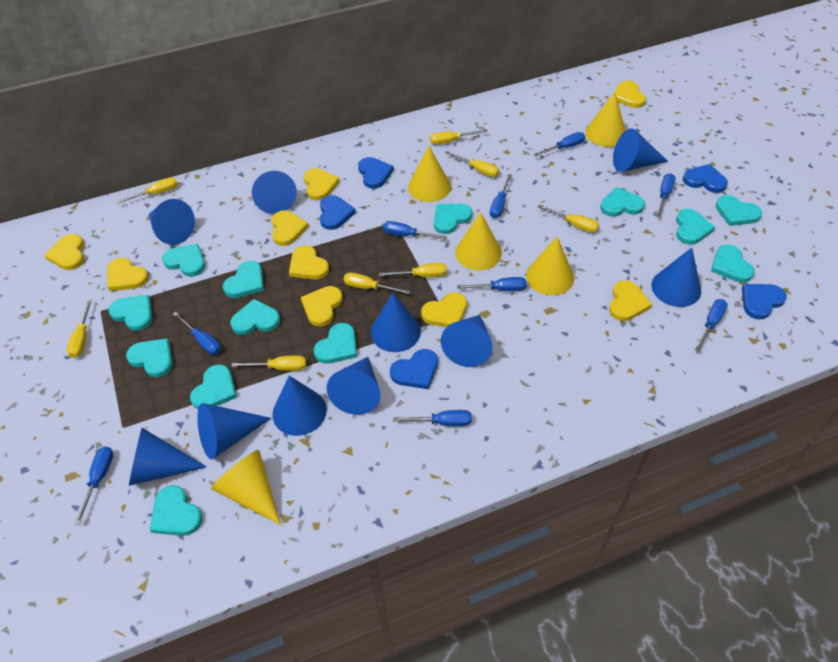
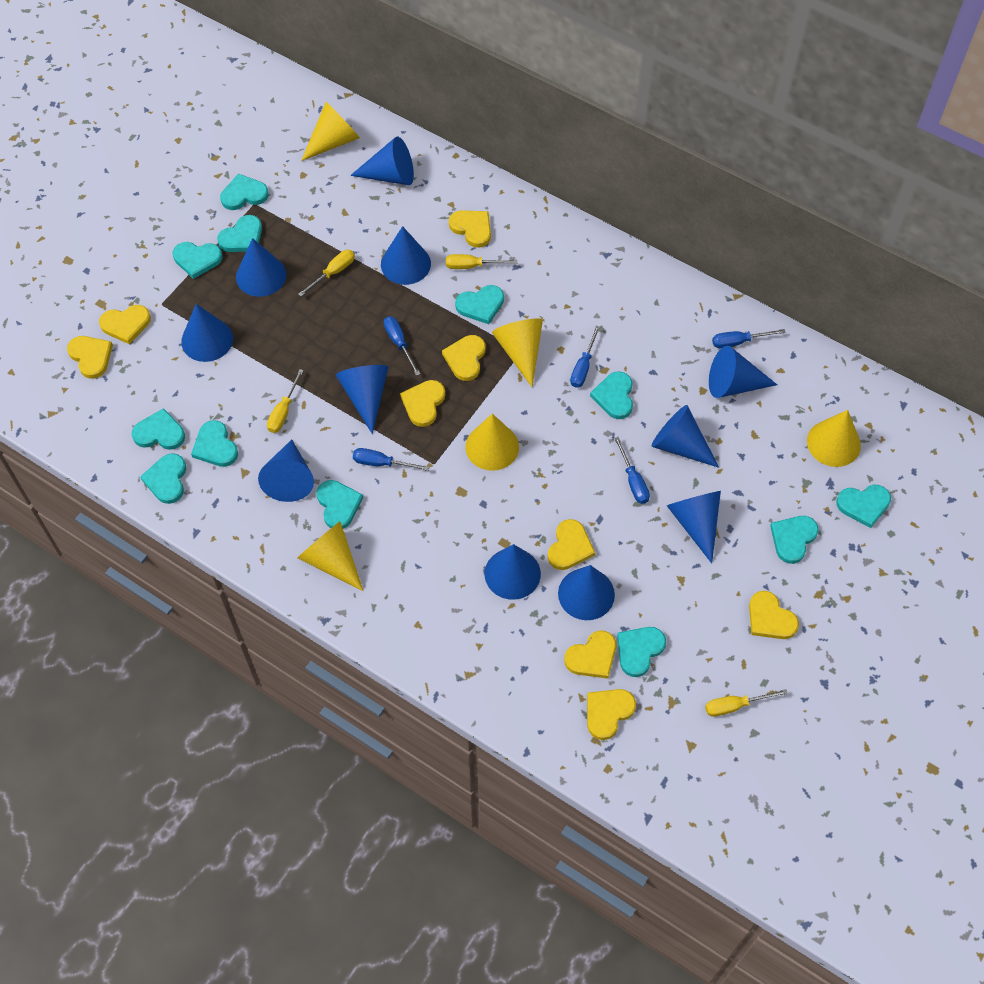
blue cone: 10 -> 11
blue heart: 5 -> 0
blue screwdriver: 9 -> 5
turquoise heart: 13 -> 12
yellow screwdriver: 8 -> 4

